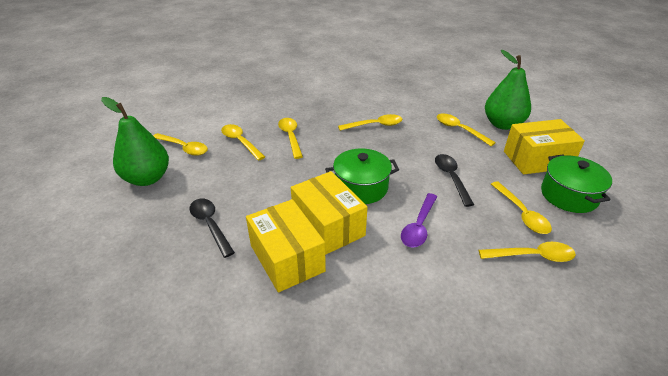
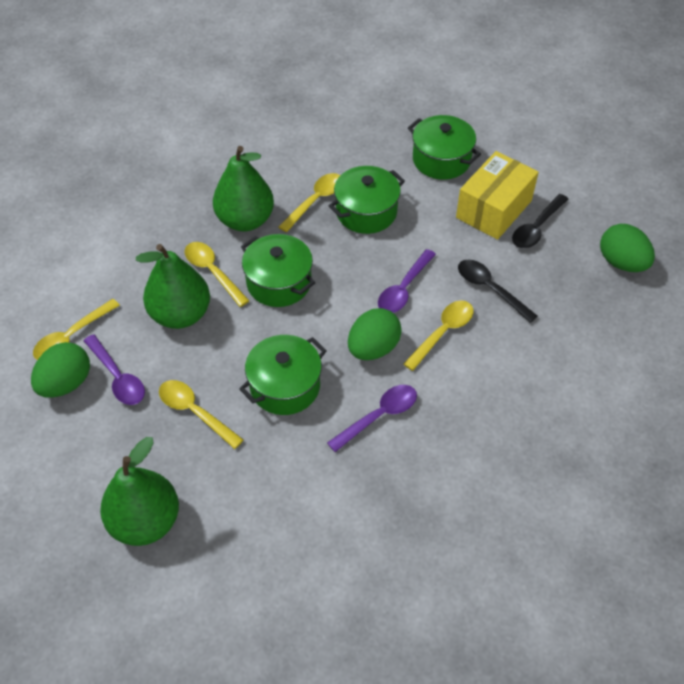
green egg: 0 -> 3
green pear: 2 -> 3
green pot: 2 -> 4
purple spoon: 1 -> 3
yellow box: 3 -> 1
yellow spoon: 7 -> 5

